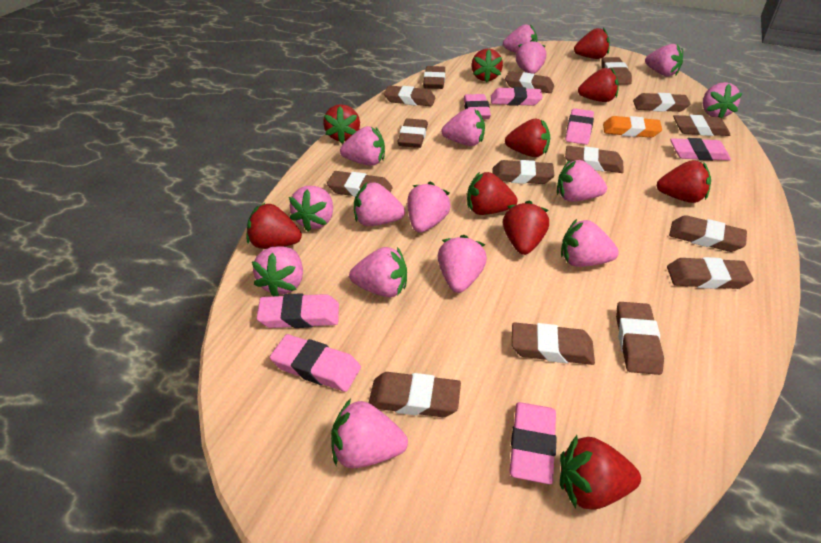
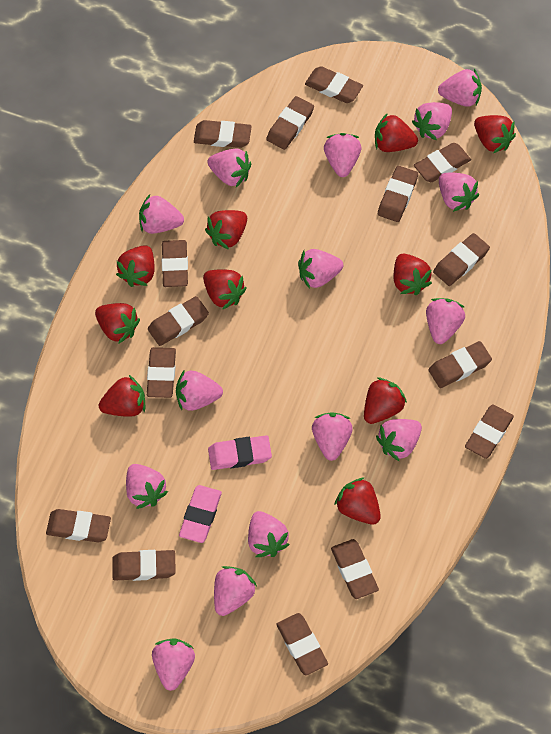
orange eraser: 1 -> 0
pink eraser: 7 -> 2

